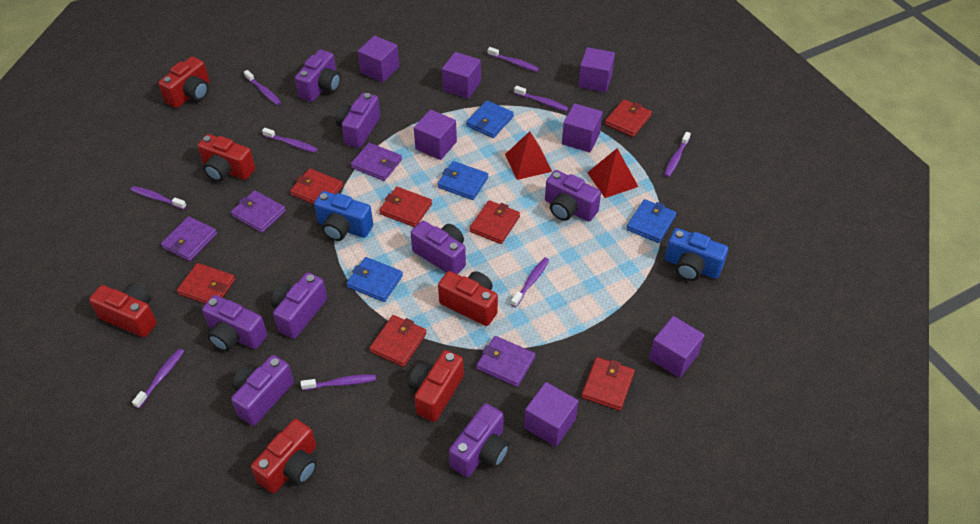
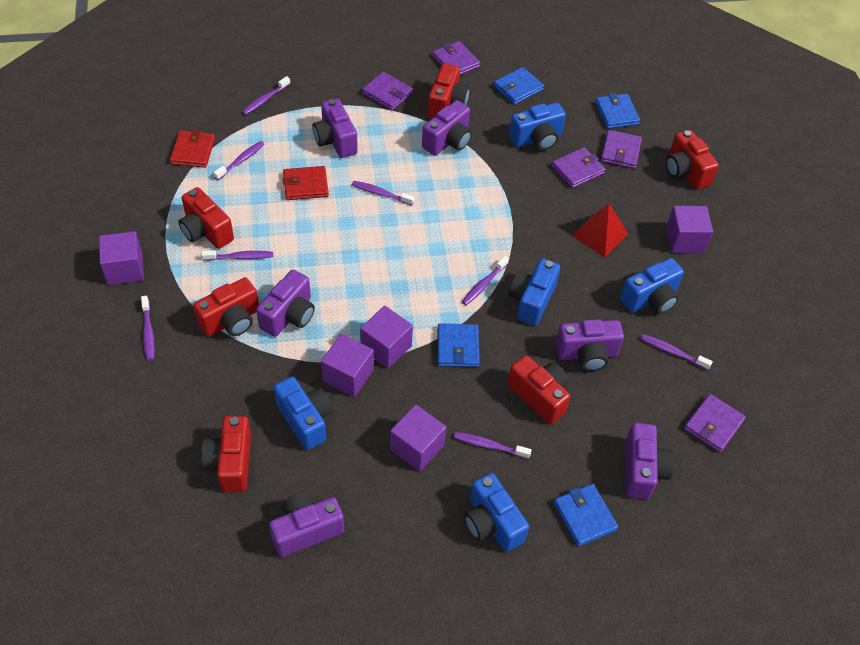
blue camera: 2 -> 5
purple camera: 8 -> 6
purple cube: 7 -> 5
purple toothbrush: 9 -> 8
purple wallet: 4 -> 5
red pyramid: 2 -> 1
red wallet: 7 -> 2

